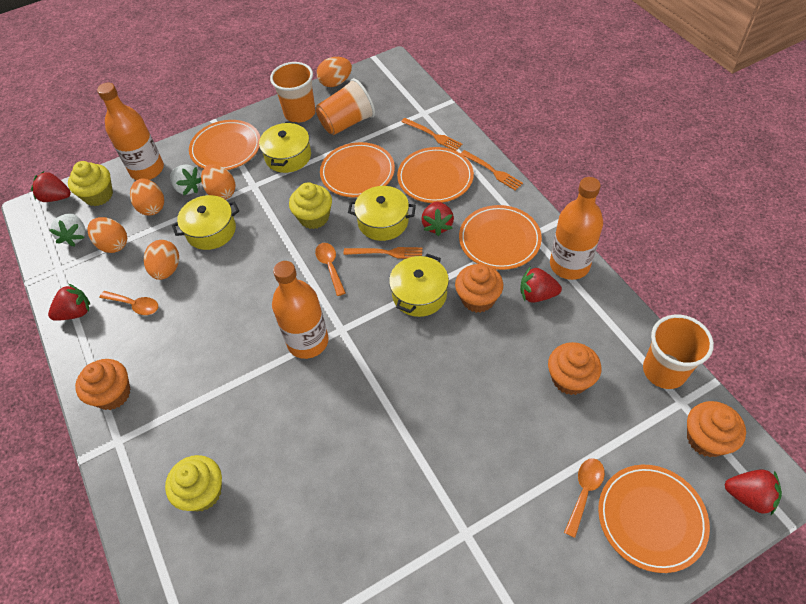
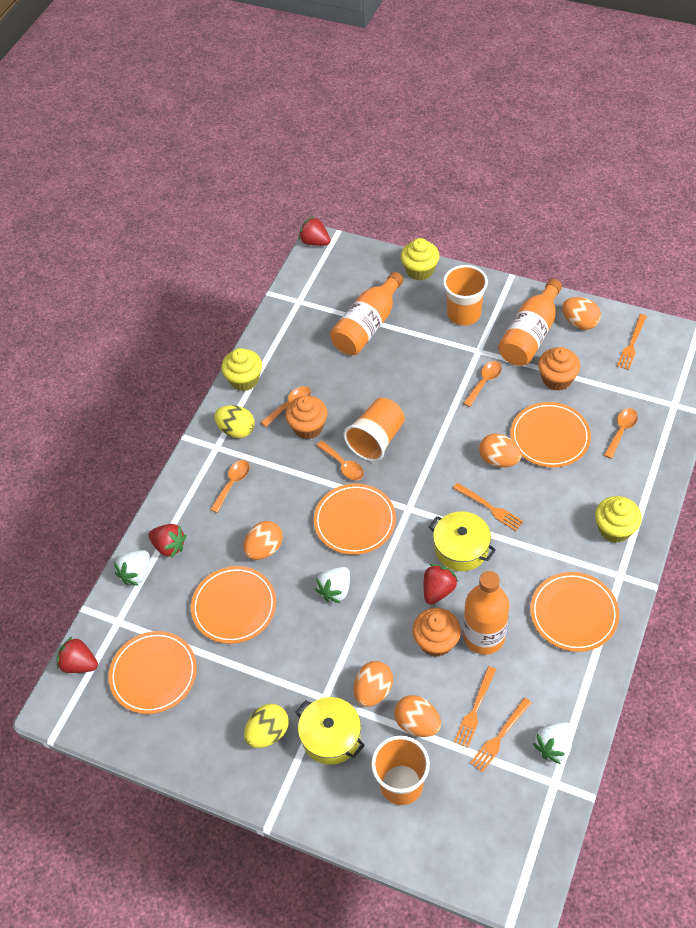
orange cupcake: 4 -> 3
orange fork: 3 -> 4
orange spoon: 3 -> 5
red strawberry: 5 -> 4
white strawberry: 2 -> 3
yellow egg: 0 -> 2
yellow pot: 4 -> 2

